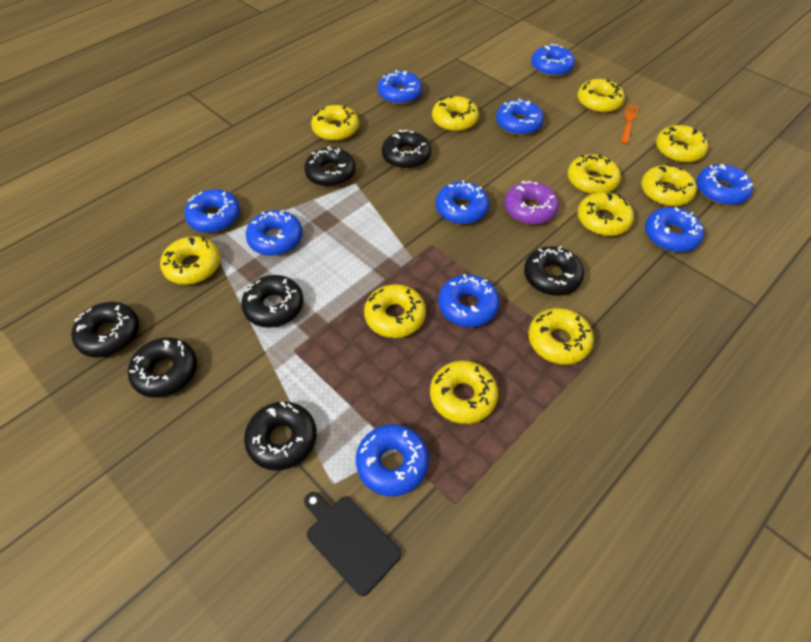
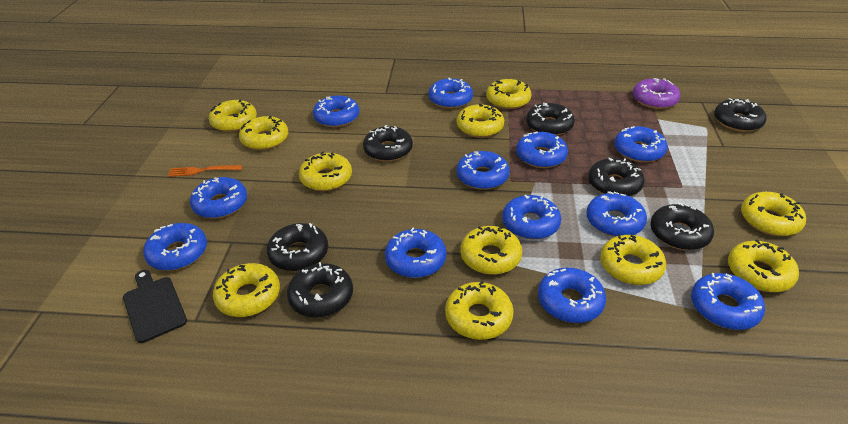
blue donut: 10 -> 12

